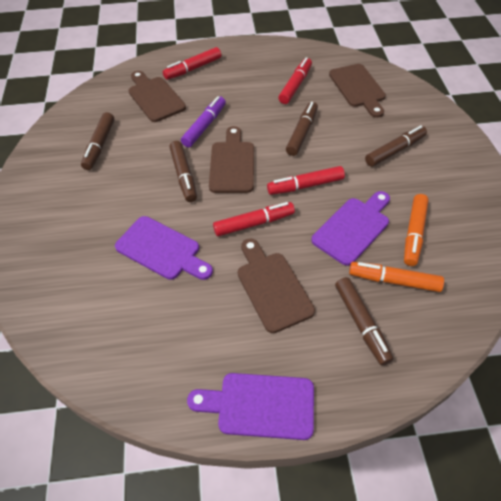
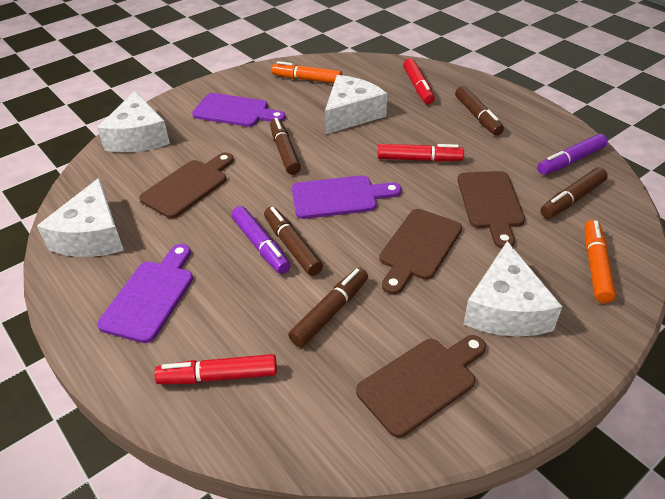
purple marker: 1 -> 2
red marker: 4 -> 3
white cheese: 0 -> 4

